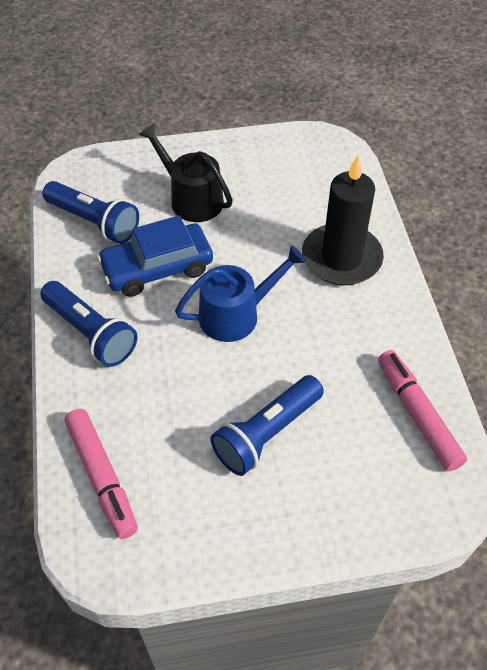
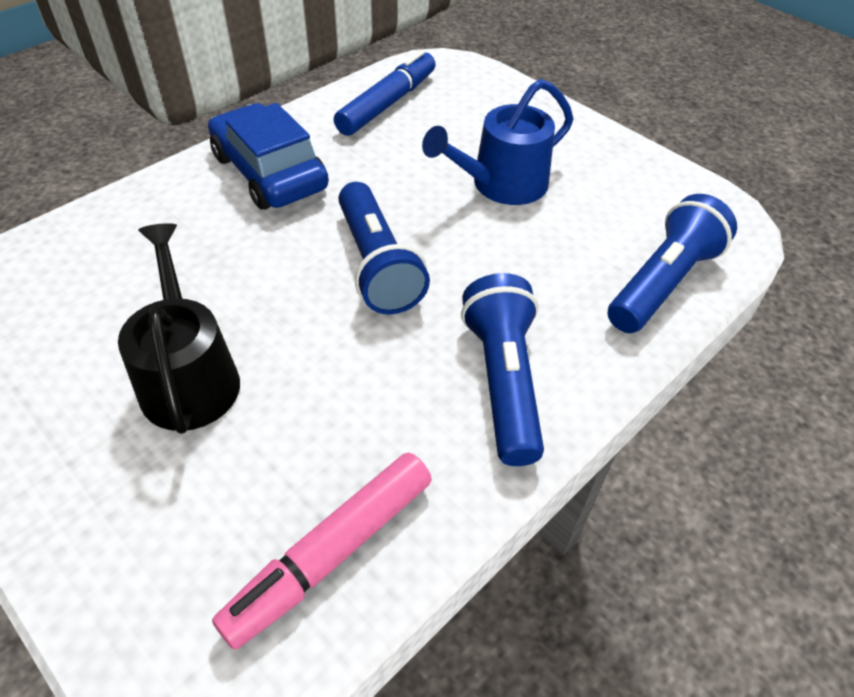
black candle: 1 -> 0
blue marker: 0 -> 1
pink marker: 2 -> 1

